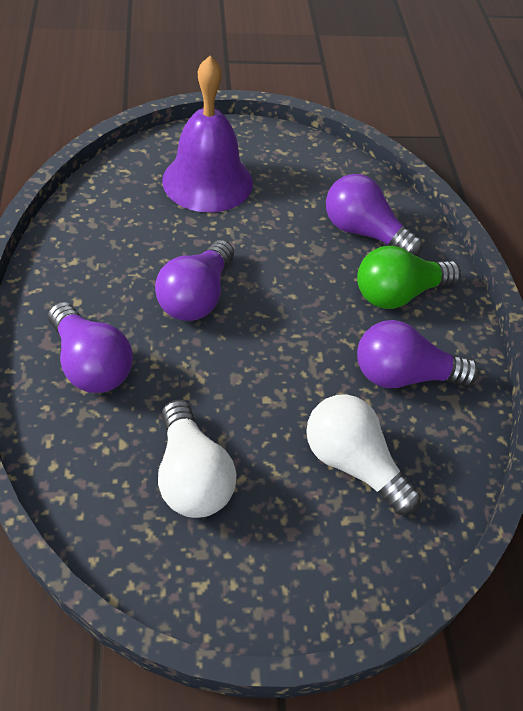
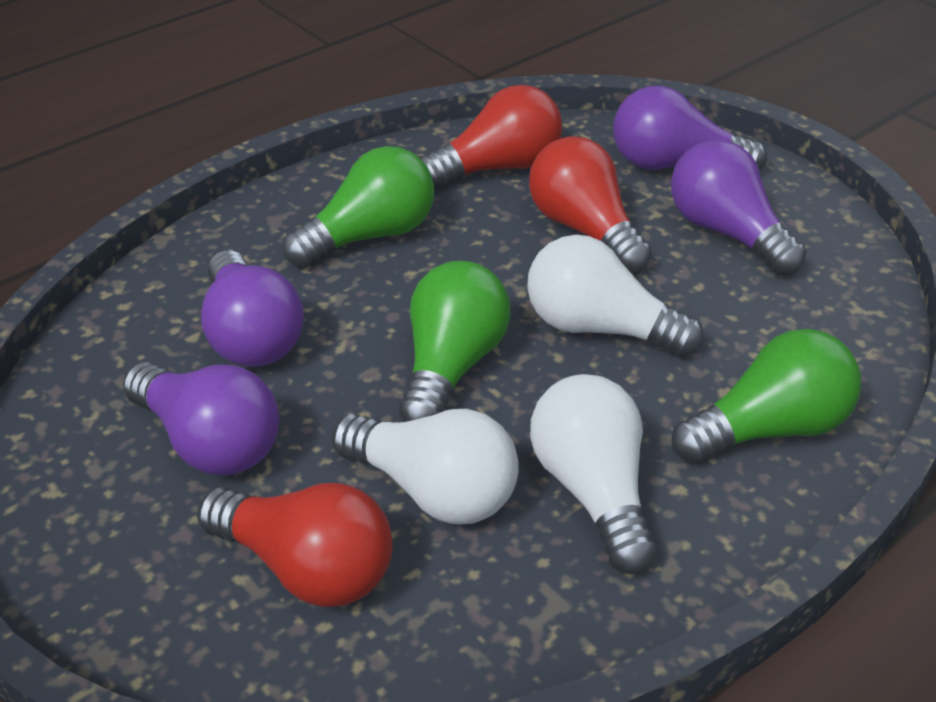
green light bulb: 1 -> 3
purple bell: 1 -> 0
red light bulb: 0 -> 3
white light bulb: 2 -> 3

